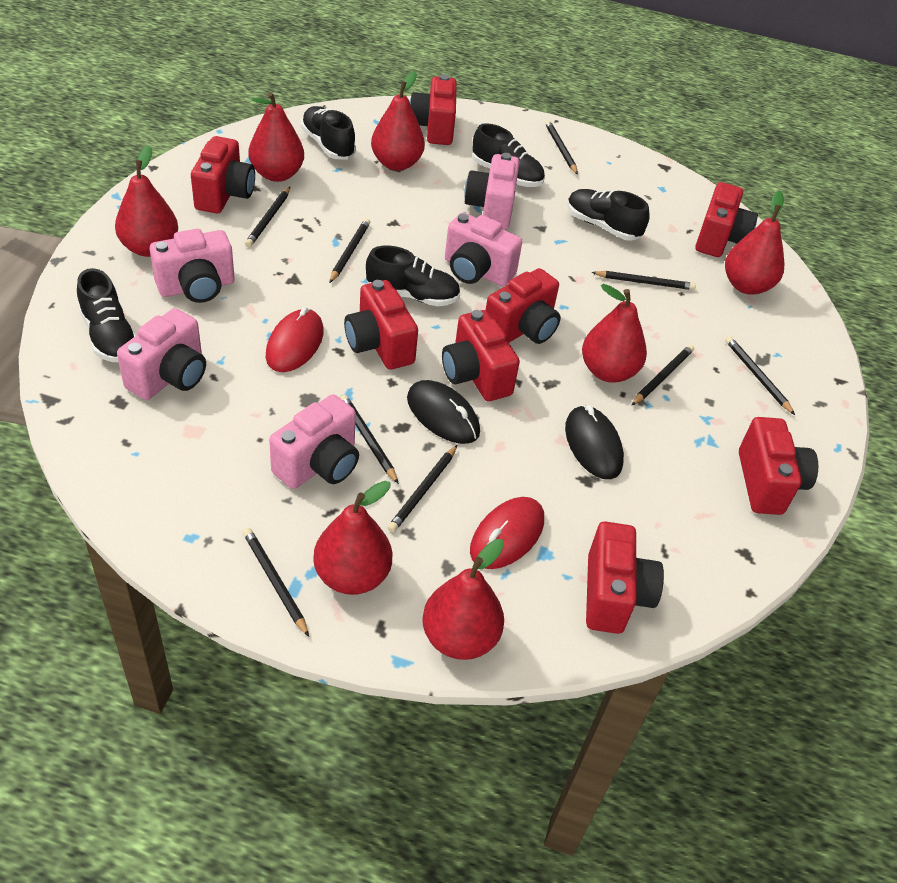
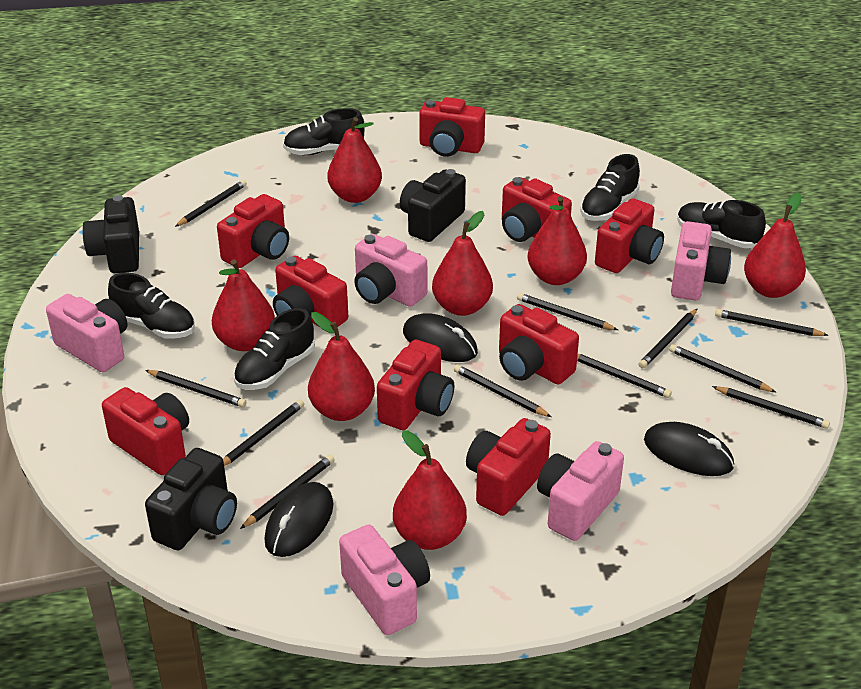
black camera: 0 -> 3
black mouse: 2 -> 3
black pencil: 9 -> 11
red camera: 8 -> 9
red mouse: 2 -> 0

